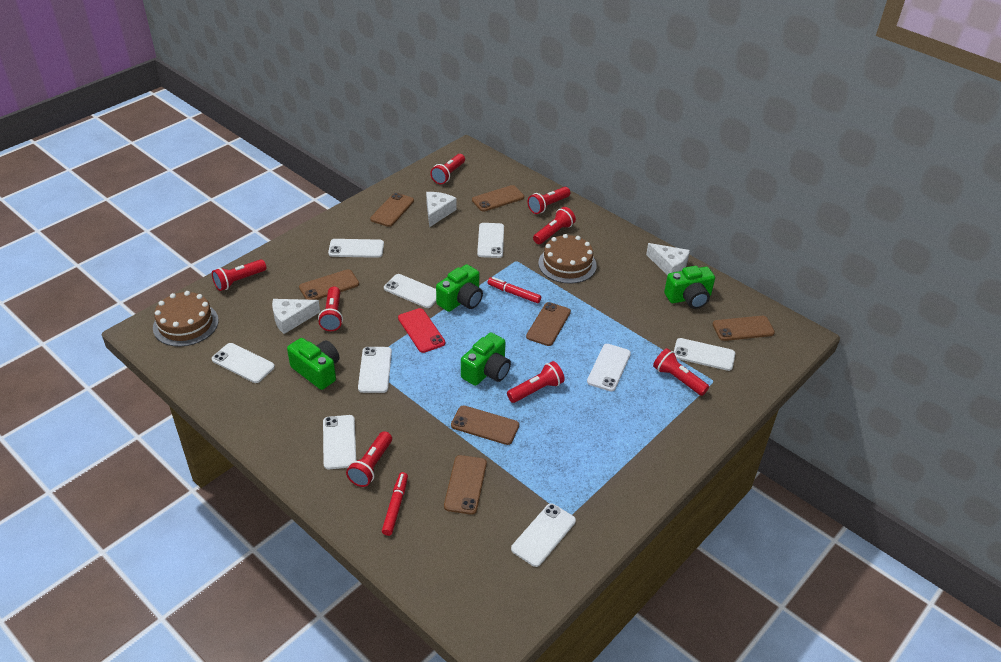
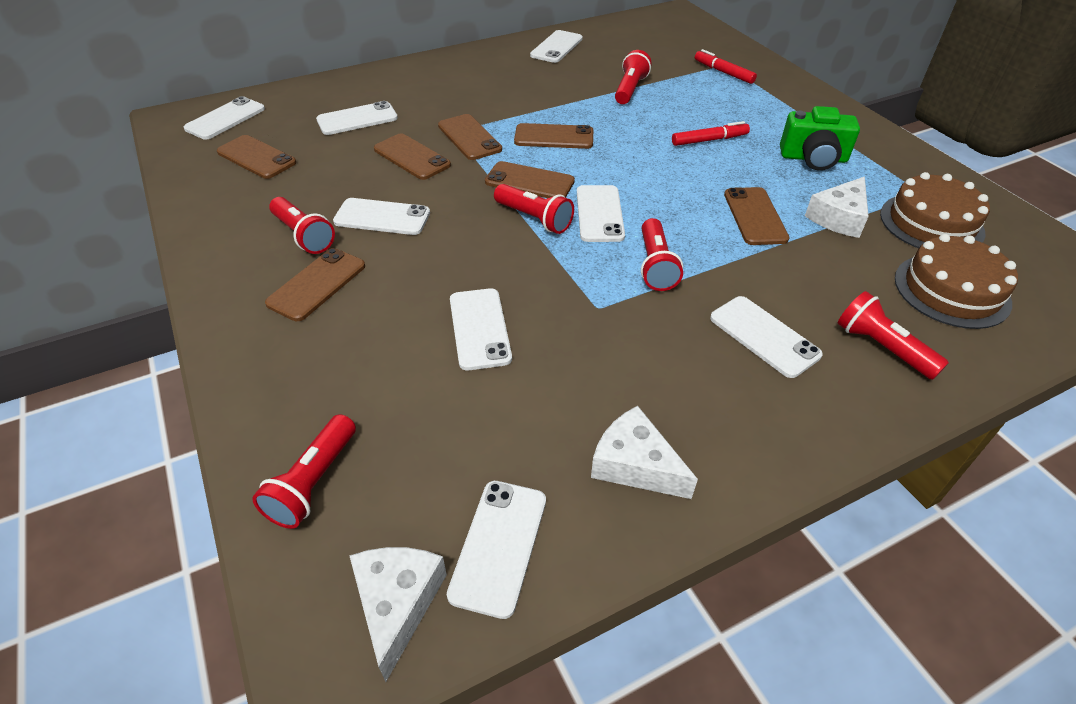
green camera: 4 -> 1
red flashlight: 8 -> 6
red phone: 1 -> 0
white phone: 9 -> 8

